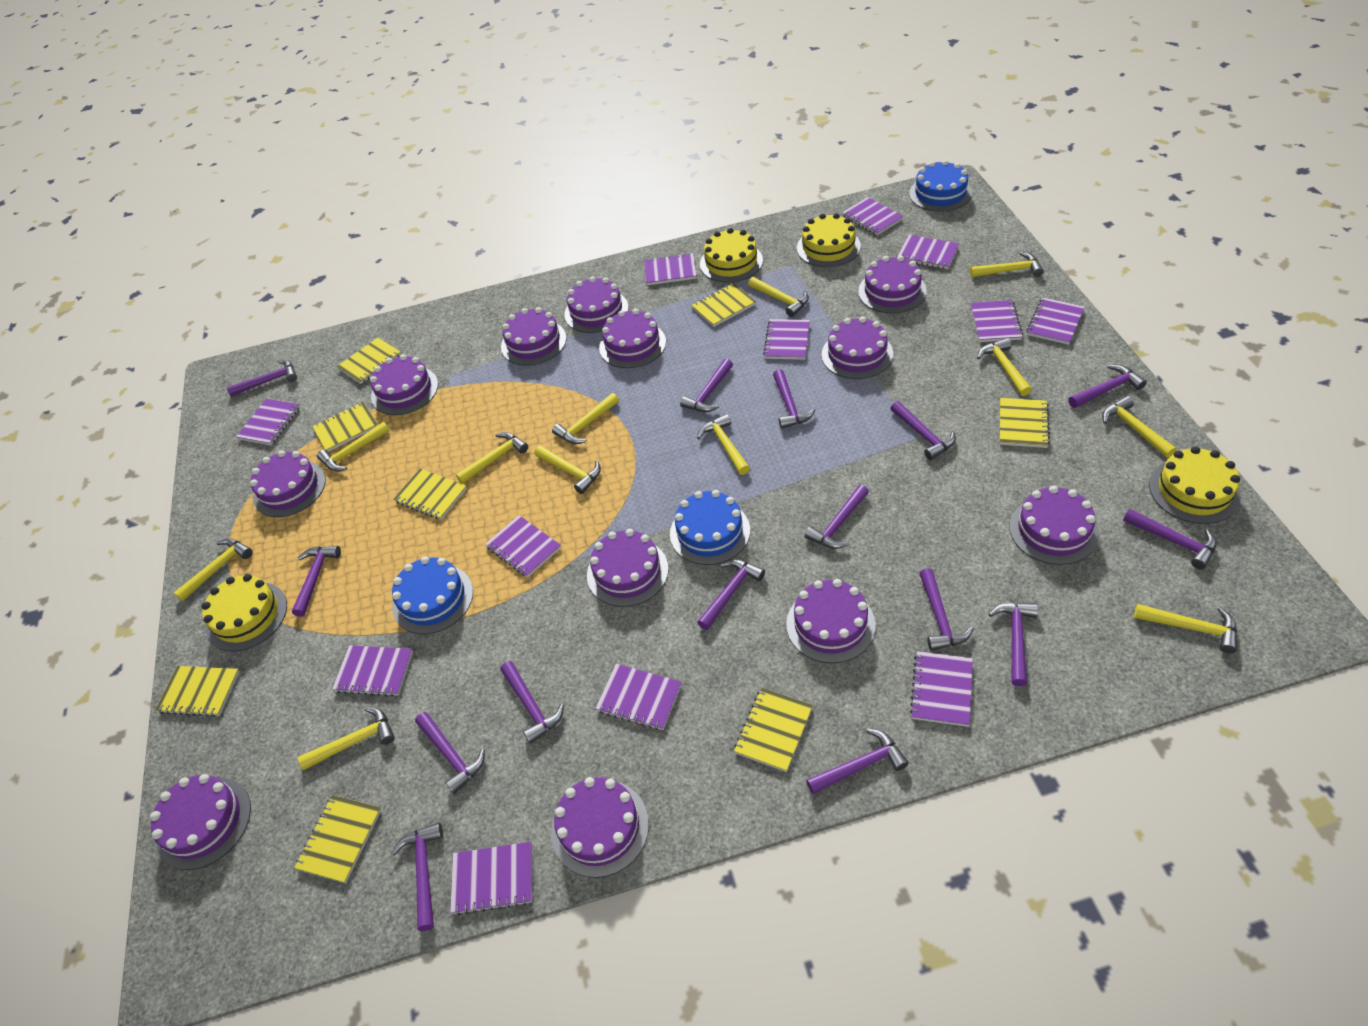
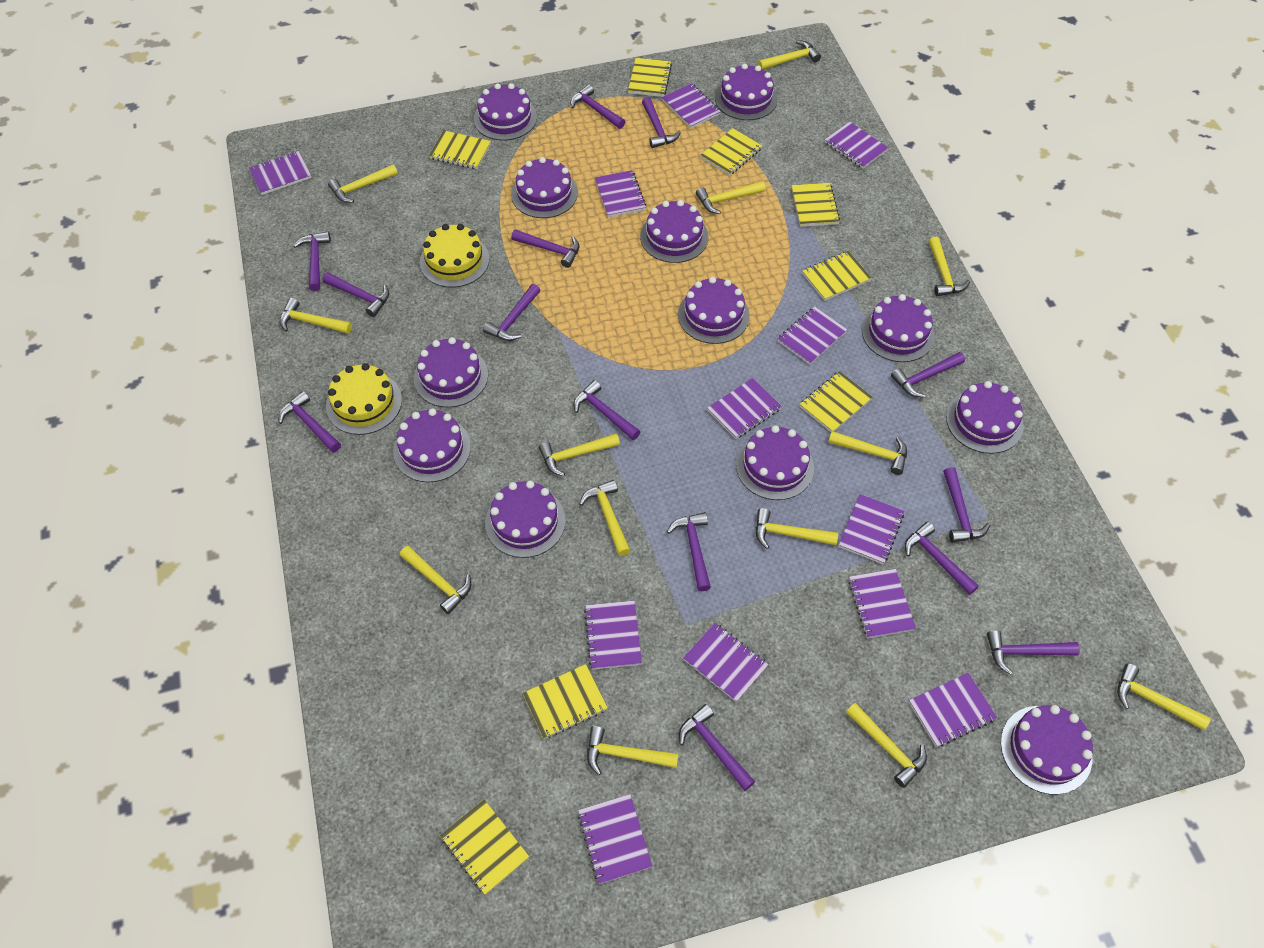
blue cake: 3 -> 0
purple hammer: 15 -> 14
yellow cake: 4 -> 2
yellow hammer: 12 -> 13

